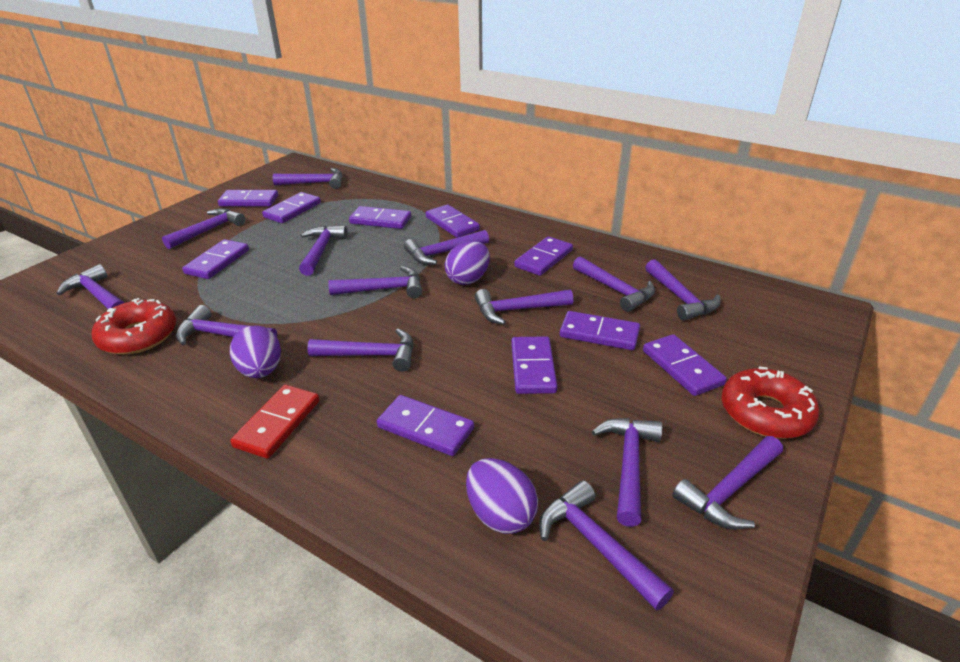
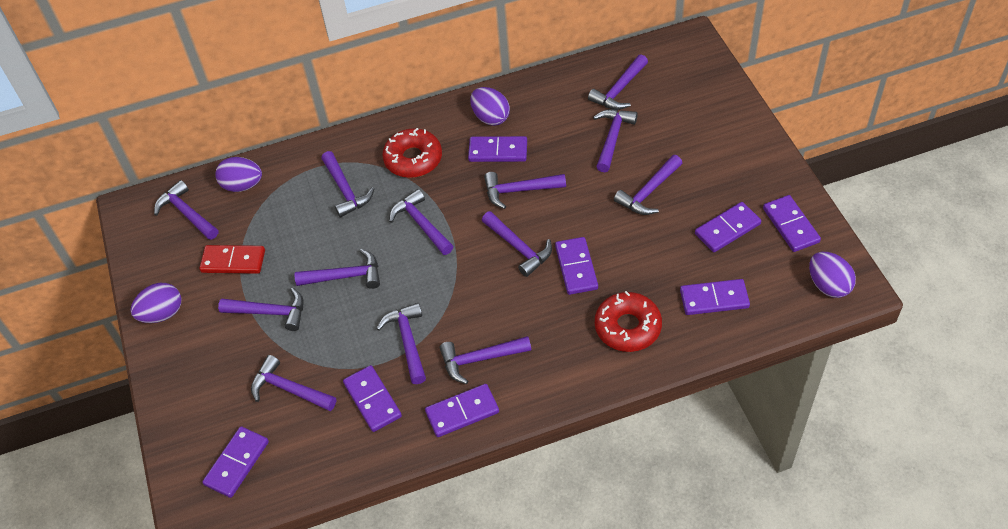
purple domino: 10 -> 8
purple egg: 3 -> 4
purple hammer: 14 -> 13

